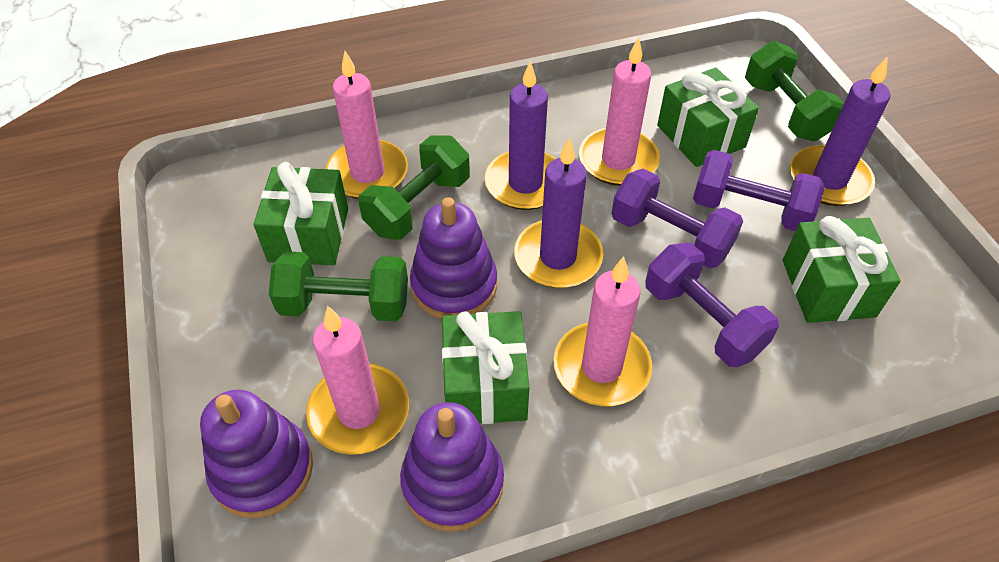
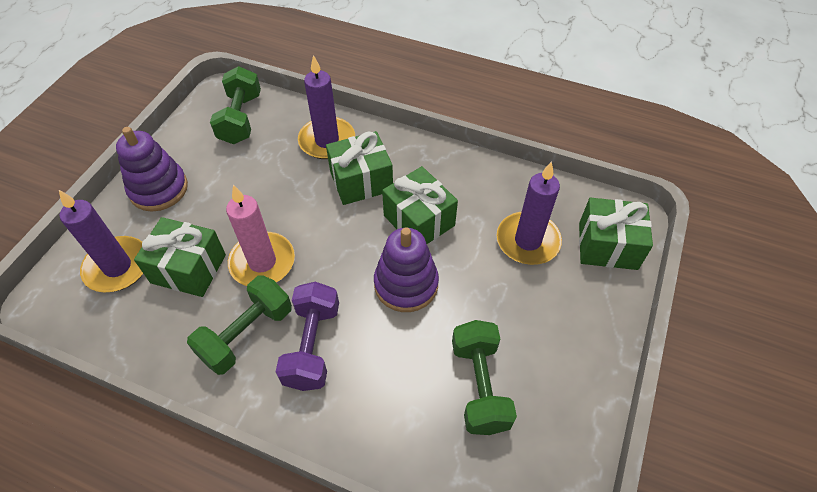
pink candle: 4 -> 1
purple dumbbell: 3 -> 1
purple stacking toy: 3 -> 2

